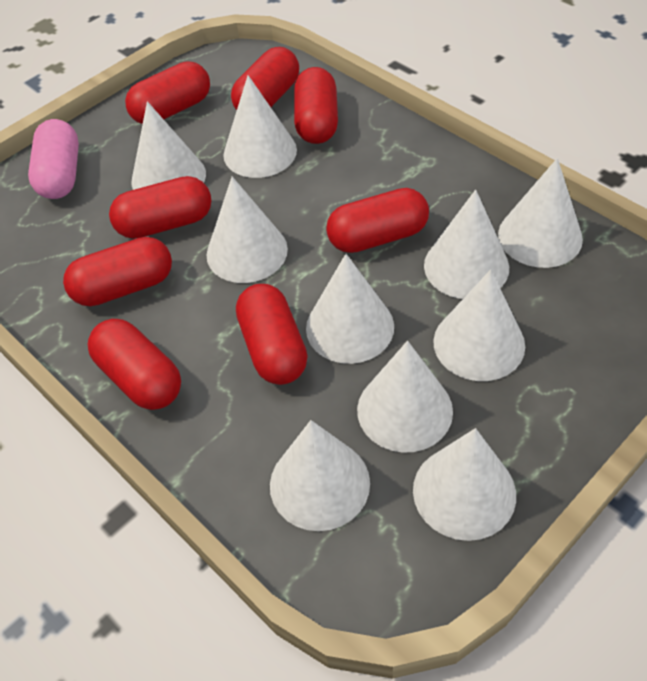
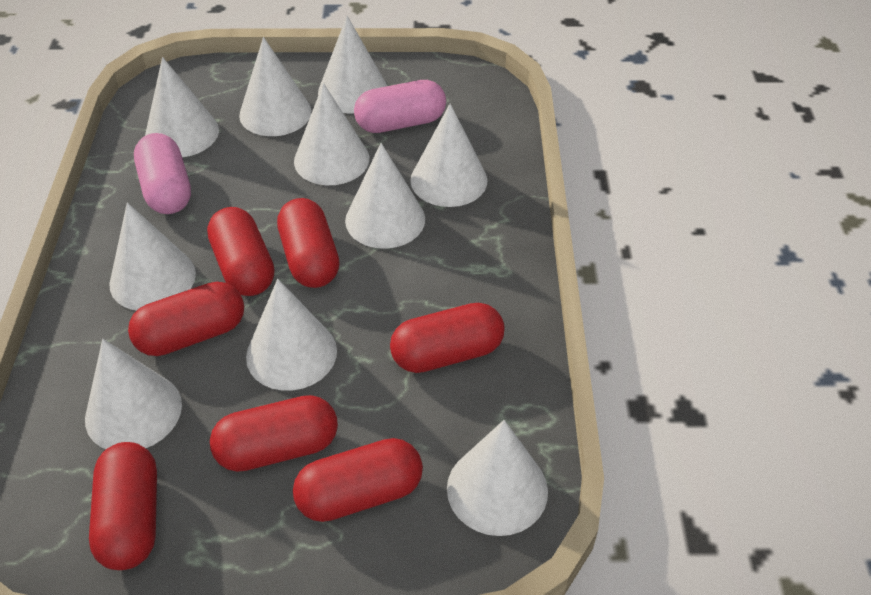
pink capsule: 1 -> 2
red capsule: 8 -> 7

